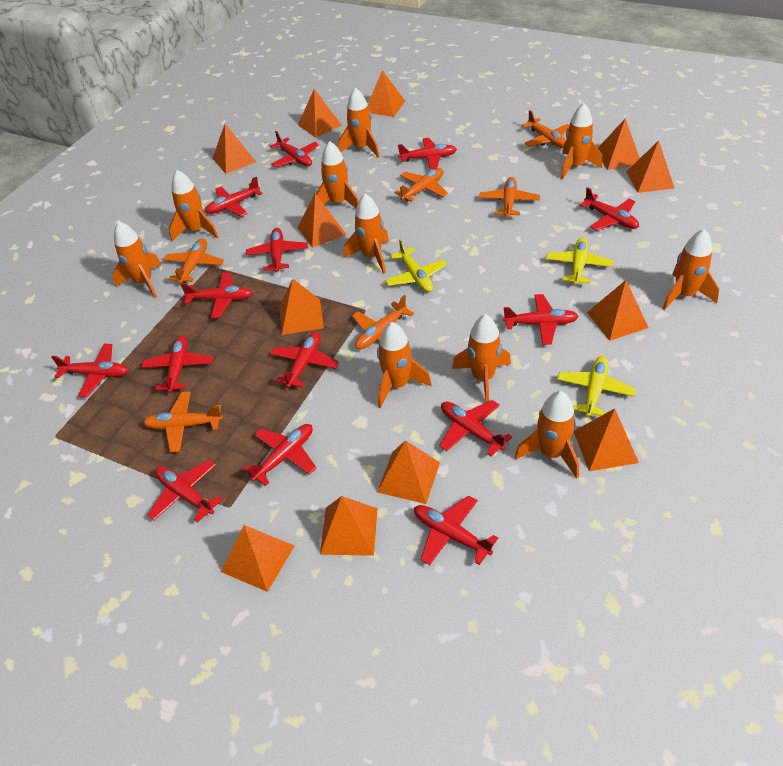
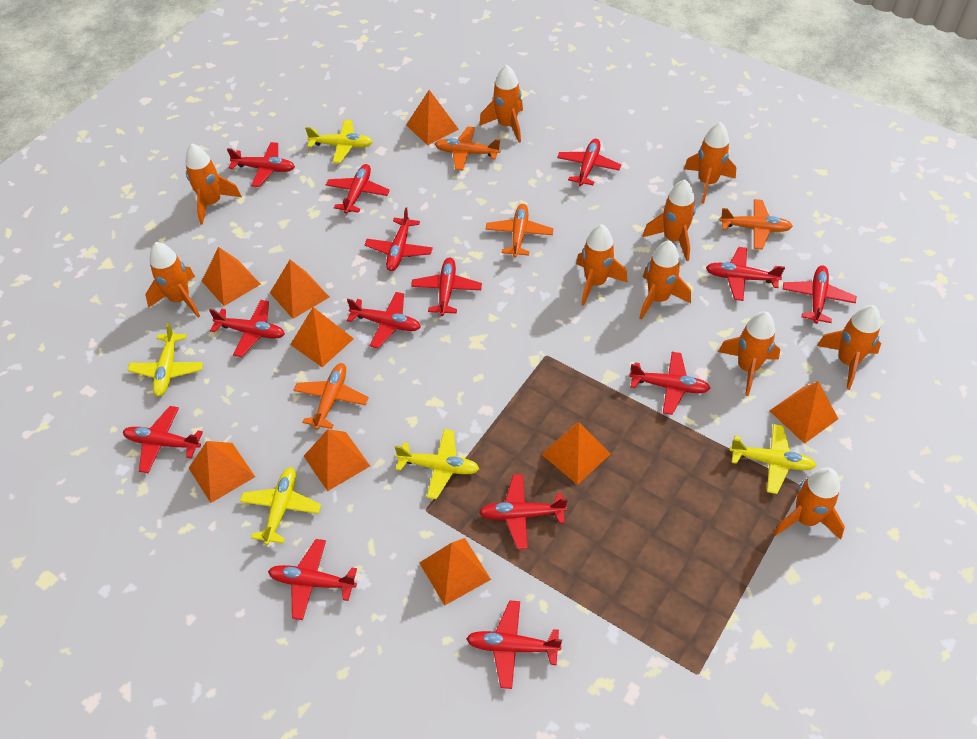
orange plane: 6 -> 4
orange pyramid: 12 -> 9
yellow plane: 3 -> 5

